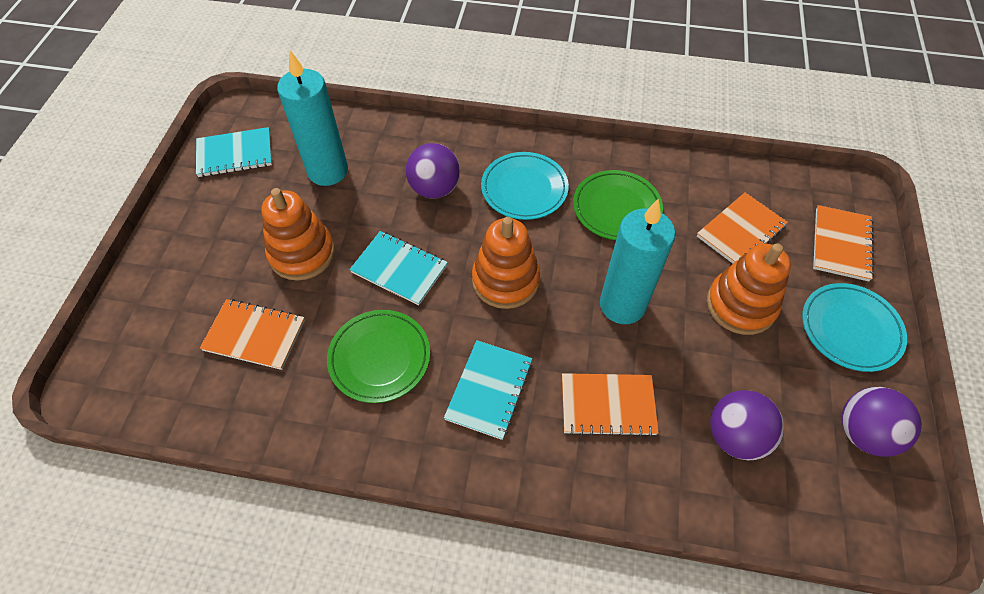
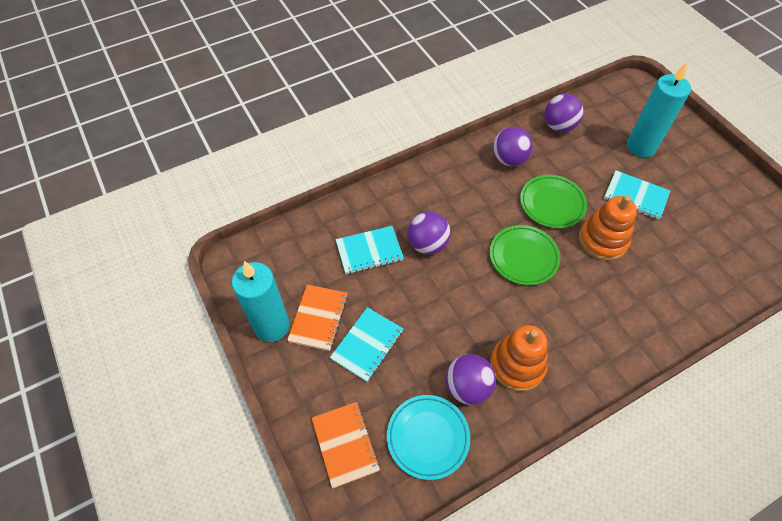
orange notebook: 4 -> 2
orange stacking toy: 3 -> 2
purple ball: 3 -> 4
turquoise plate: 2 -> 1

